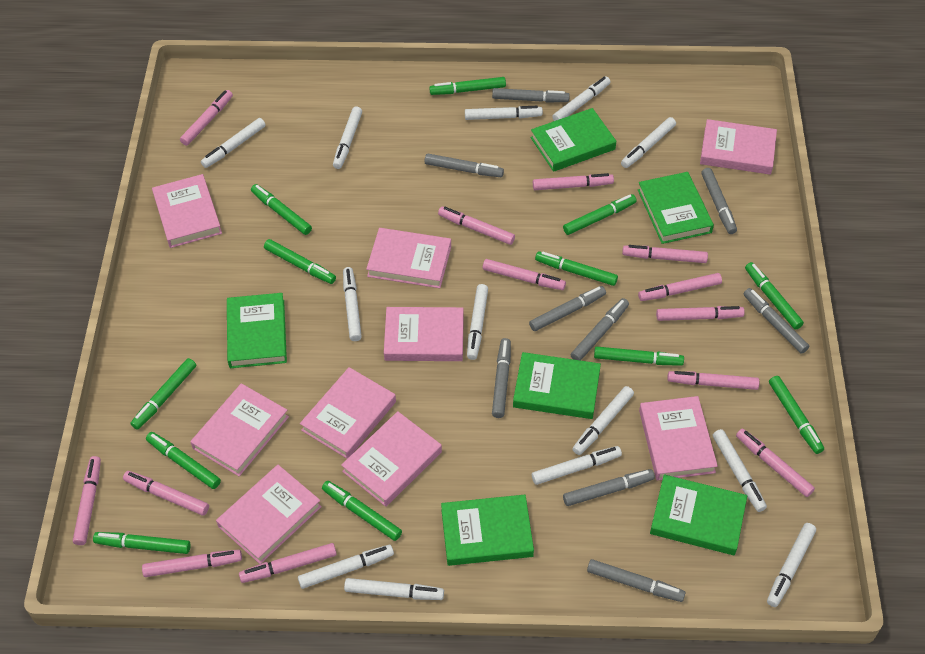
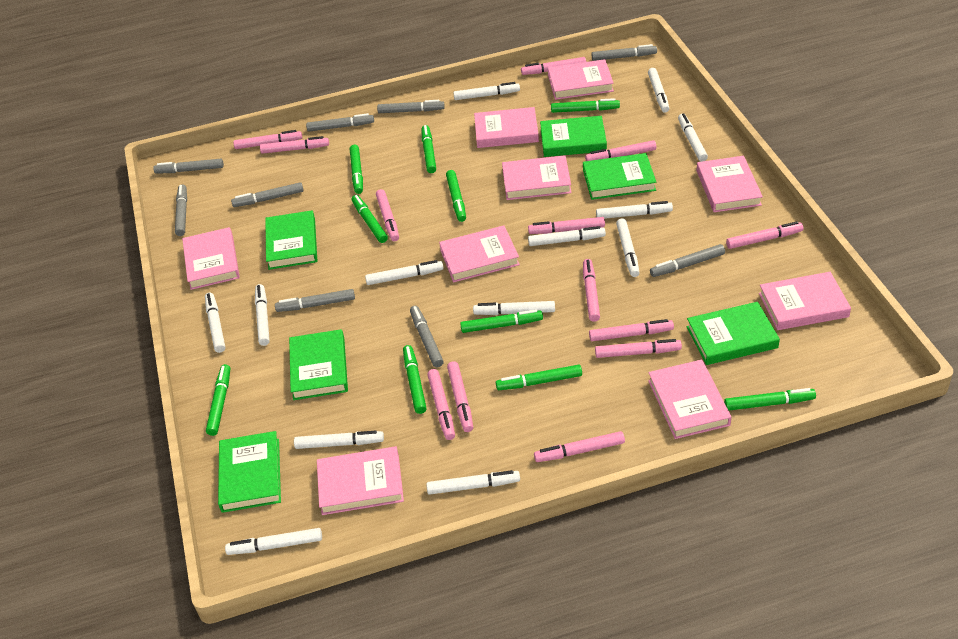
green marker: 12 -> 10

